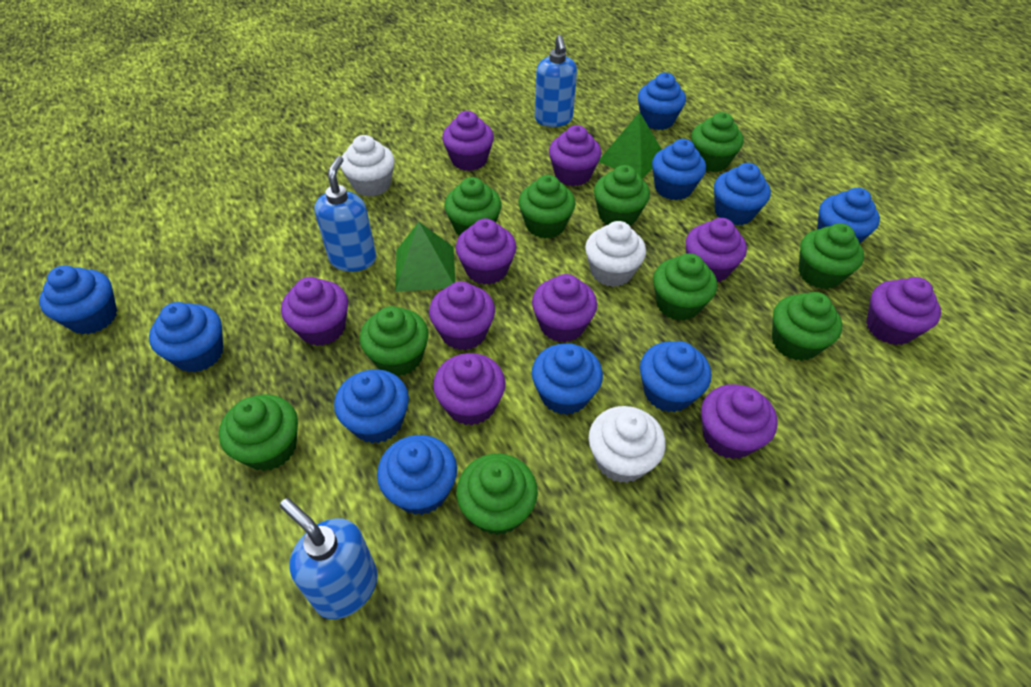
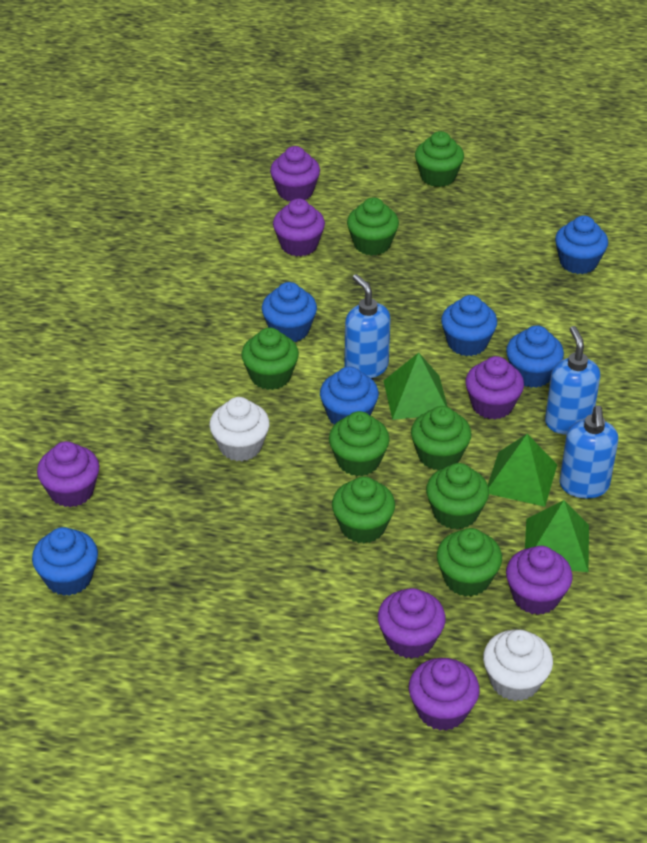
blue cupcake: 10 -> 6
green cupcake: 10 -> 8
green pyramid: 2 -> 3
purple cupcake: 10 -> 7
white cupcake: 3 -> 2

